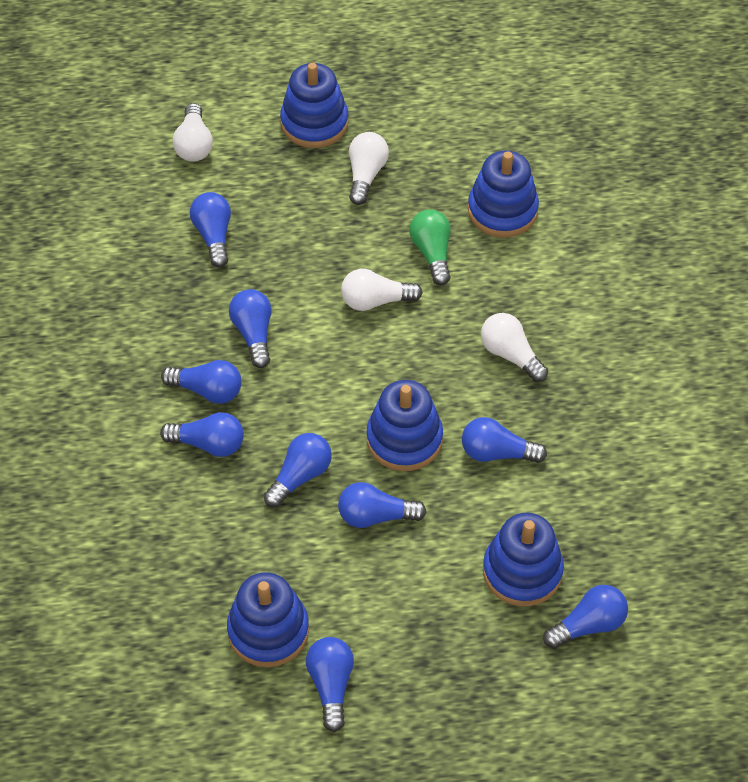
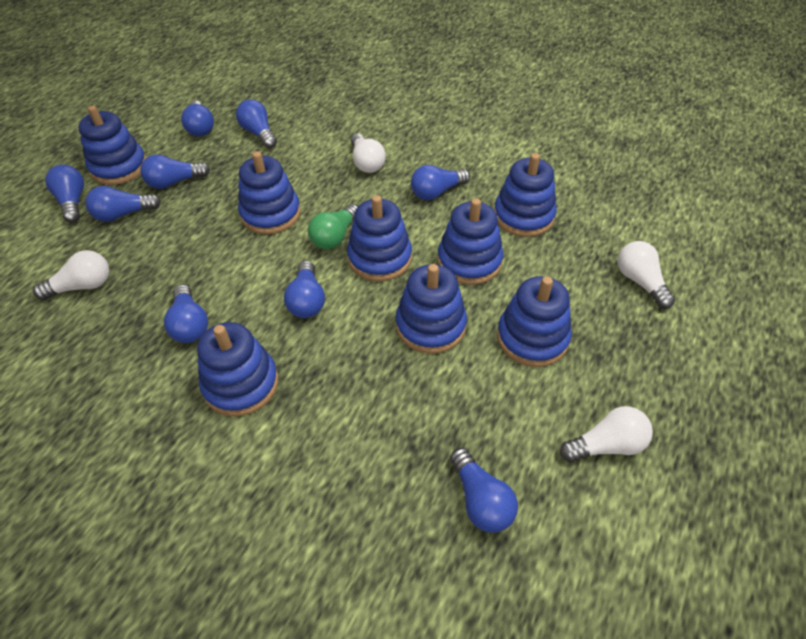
blue stacking toy: 5 -> 8

